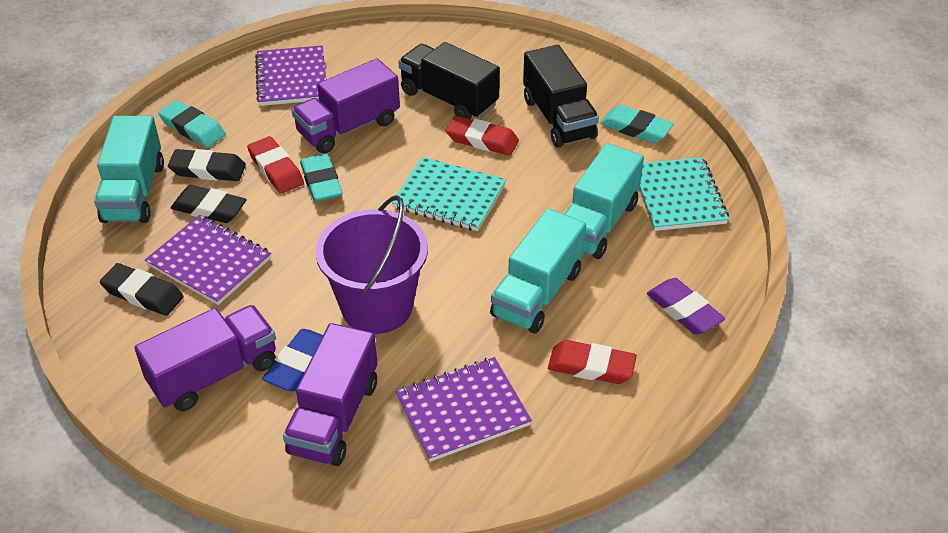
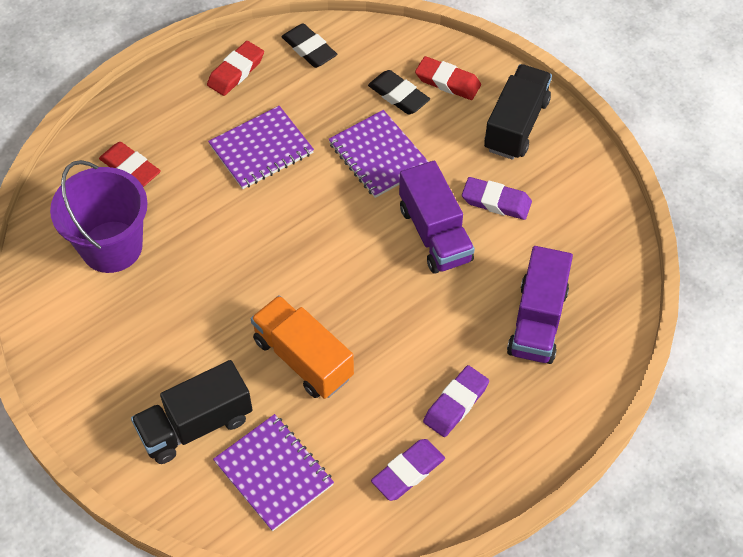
black eraser: 3 -> 2
blue eraser: 1 -> 0
orange truck: 0 -> 1
purple eraser: 1 -> 3
purple truck: 3 -> 2
turquoise eraser: 3 -> 0
turquoise notebook: 2 -> 0
turquoise truck: 3 -> 0

